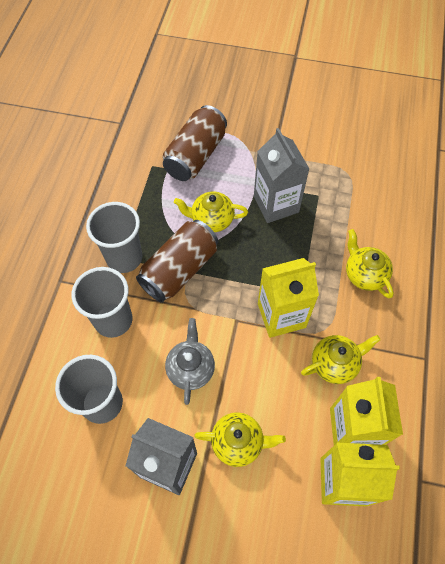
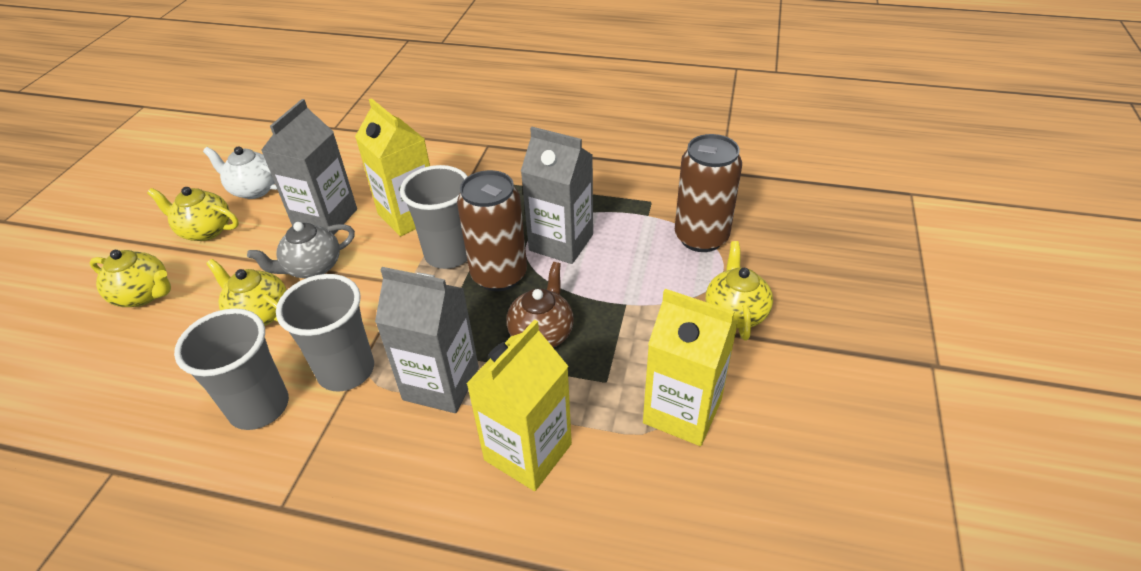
brown teapot: 0 -> 1
grey carton: 2 -> 3
white teapot: 0 -> 1

